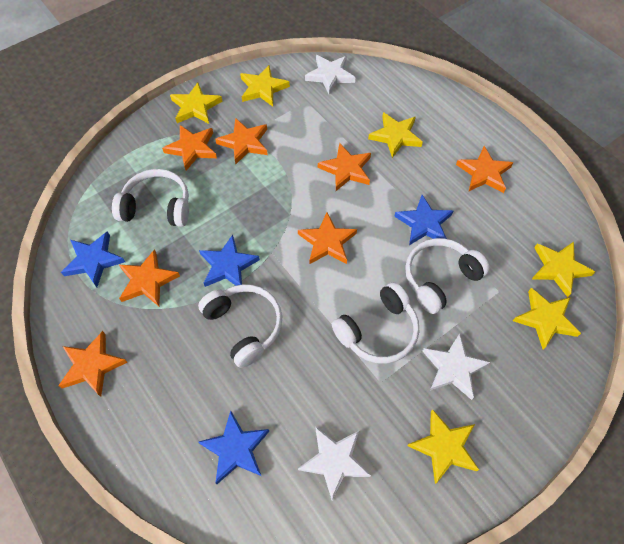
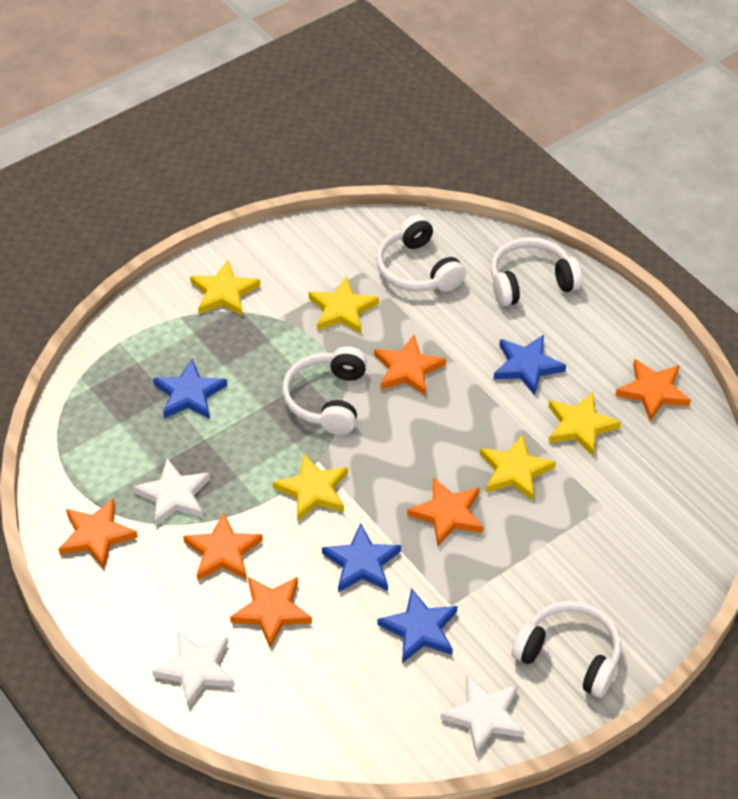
orange star: 7 -> 6
yellow star: 6 -> 5

